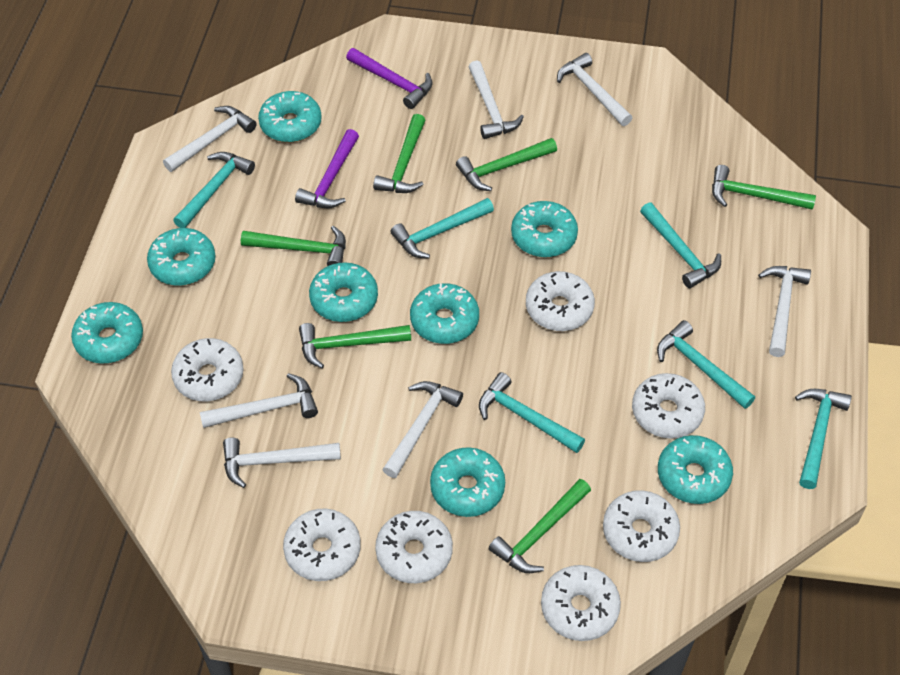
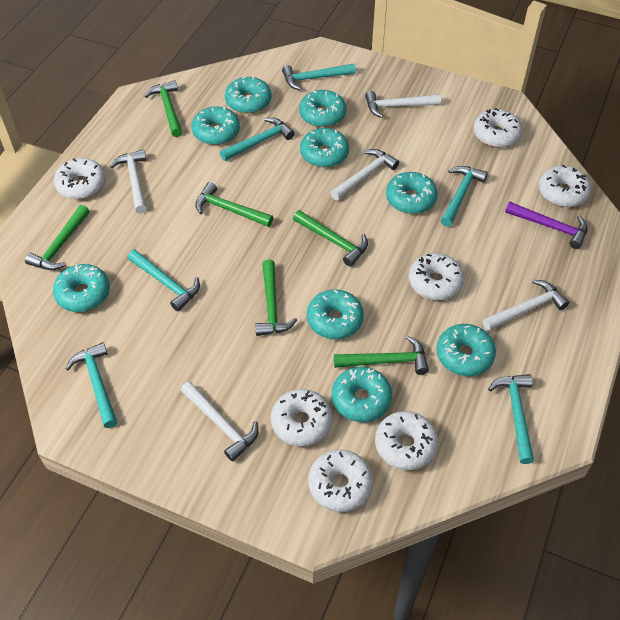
purple hammer: 2 -> 1
turquoise donut: 8 -> 9
white hammer: 7 -> 5

